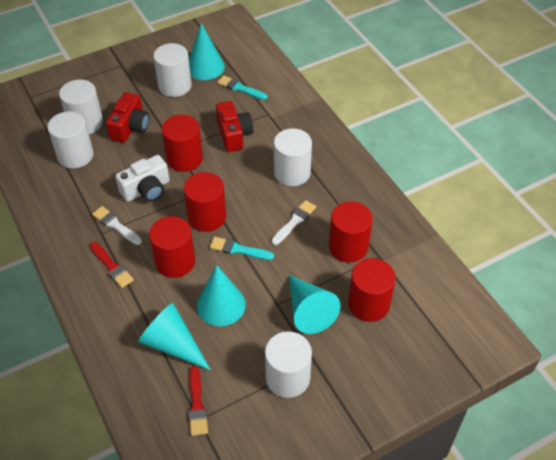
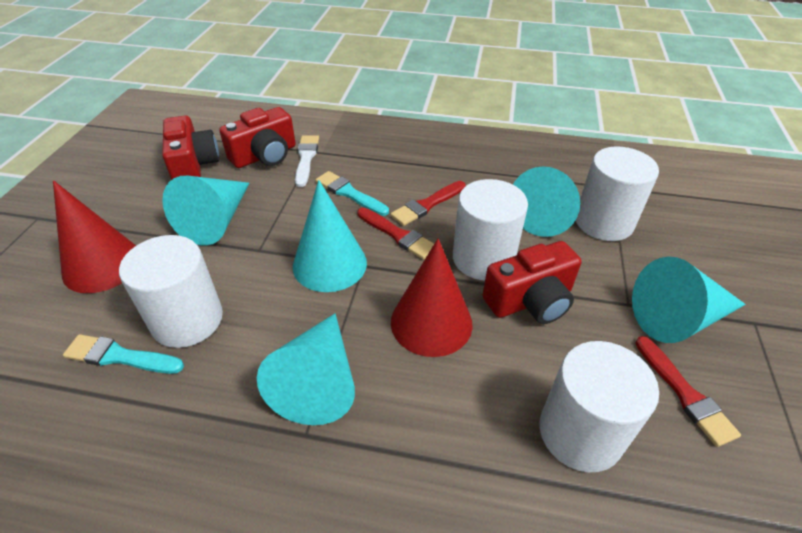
red brush: 2 -> 3
red camera: 2 -> 3
red cone: 0 -> 2
red cylinder: 5 -> 0
turquoise cone: 4 -> 5
white brush: 2 -> 1
white camera: 1 -> 0
white cylinder: 5 -> 4

